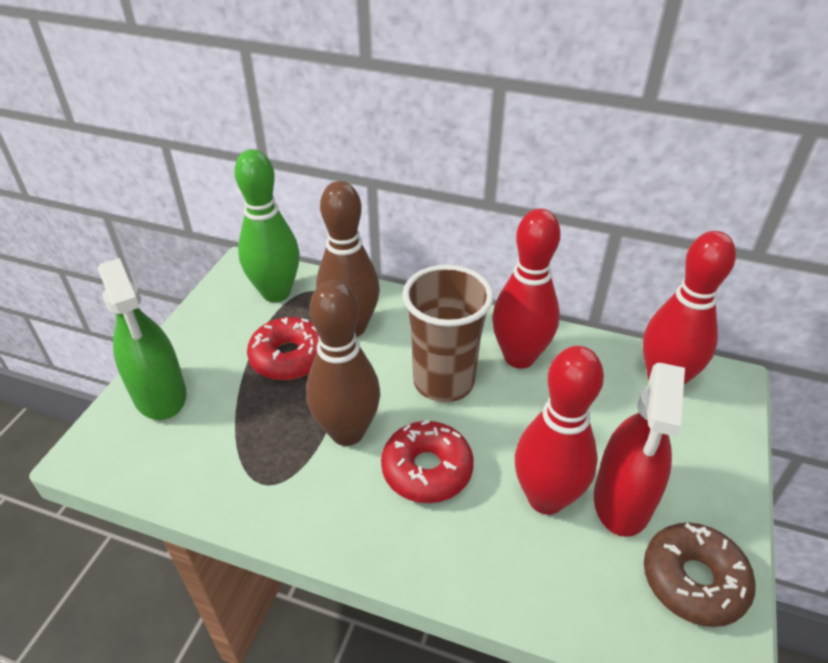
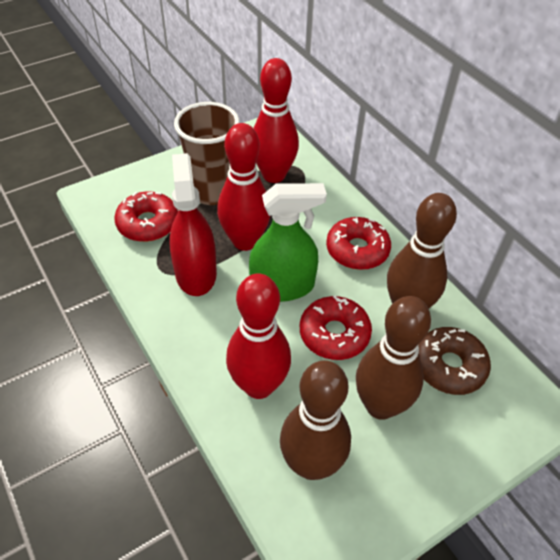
brown bowling pin: 2 -> 3
green bowling pin: 1 -> 0
red donut: 2 -> 3

